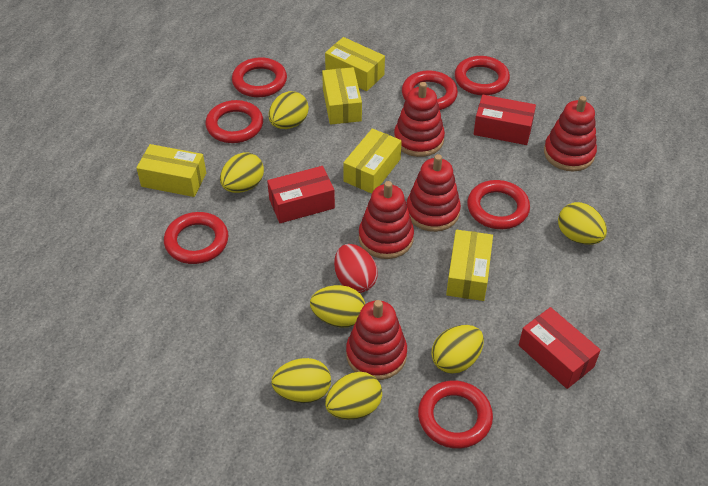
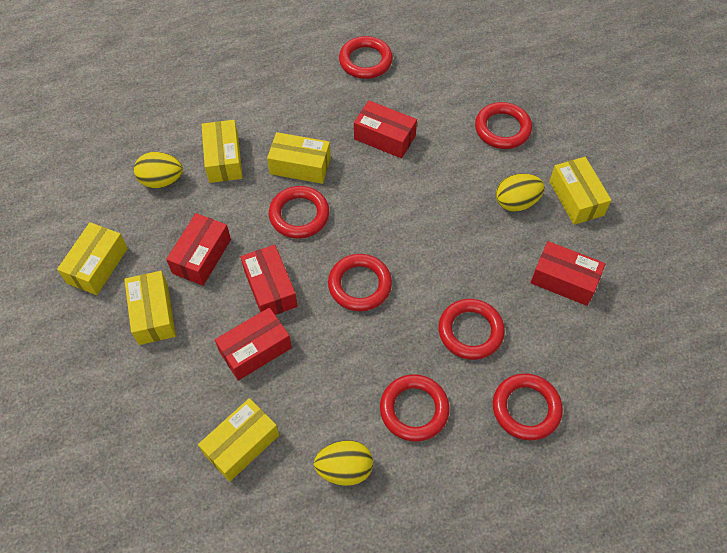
red box: 3 -> 5
red egg: 1 -> 0
red stacking toy: 5 -> 0
yellow box: 5 -> 6
yellow egg: 7 -> 3

